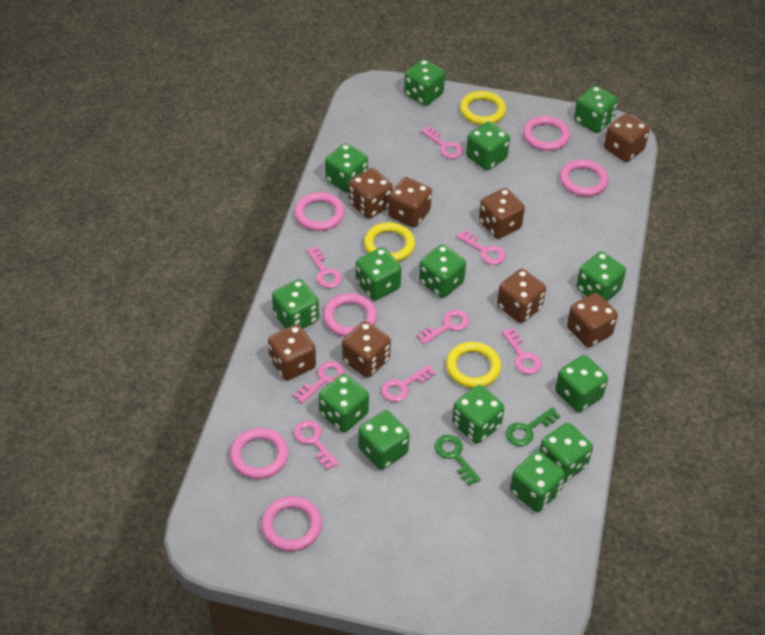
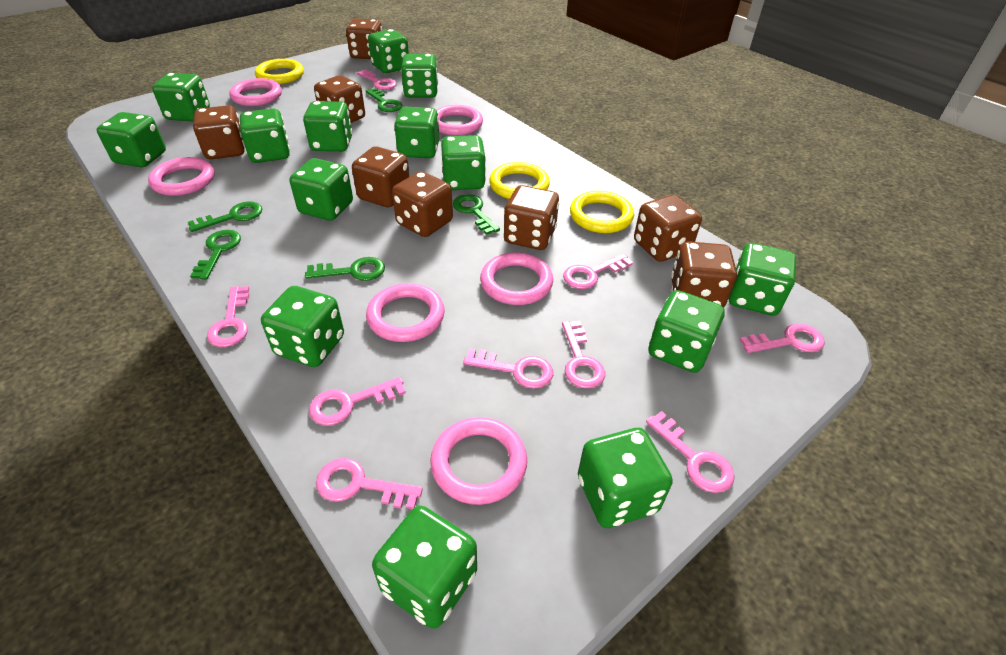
green key: 2 -> 5
pink key: 8 -> 9

